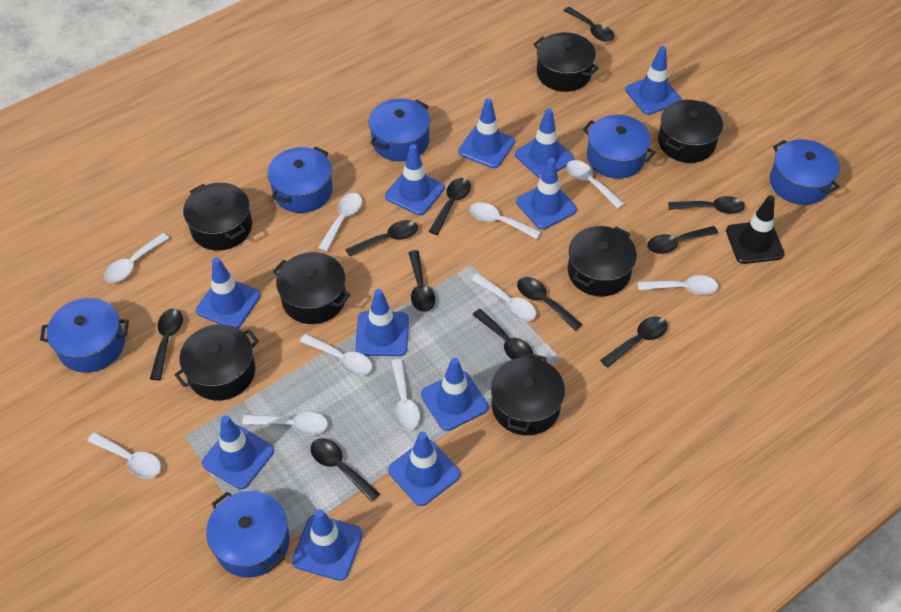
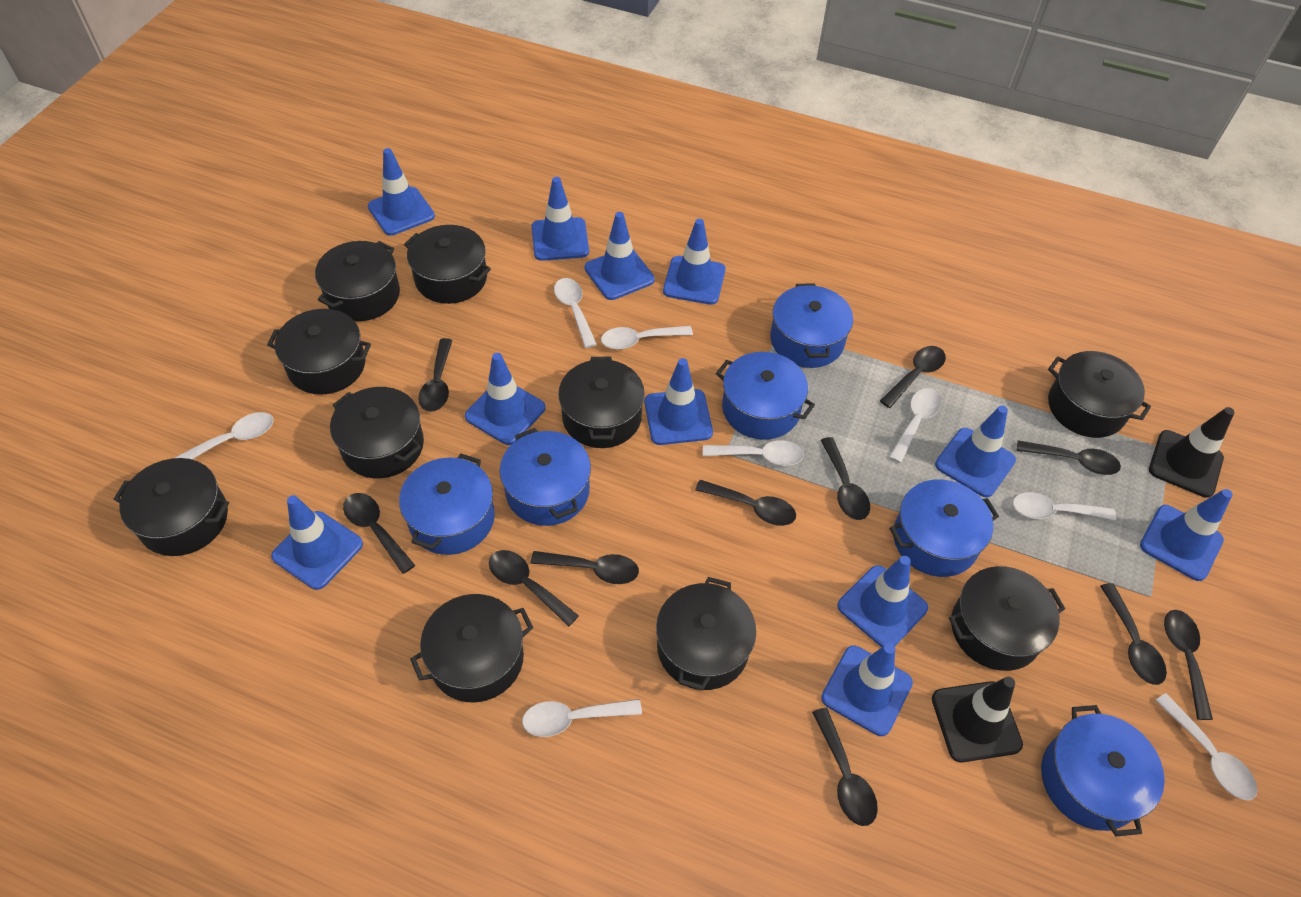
black pot: 7 -> 10
black traffic cone: 1 -> 2
white spoon: 10 -> 8

